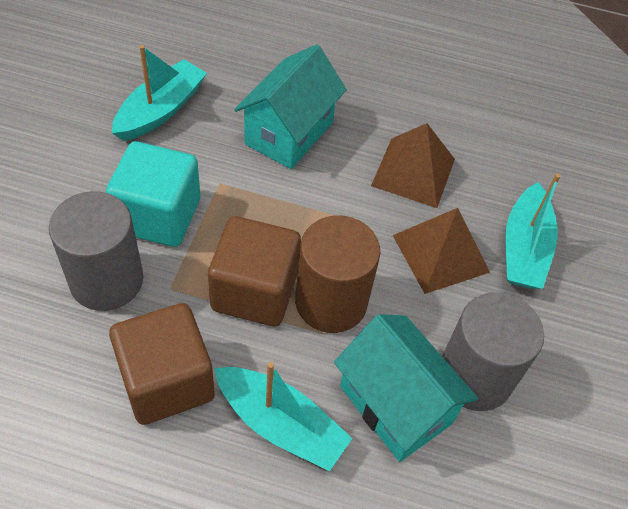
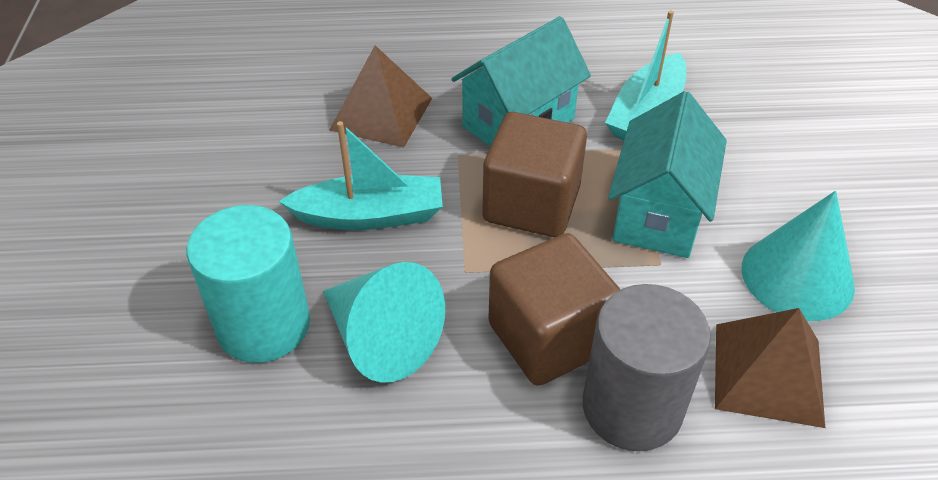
brown cylinder: 1 -> 0
grey cylinder: 2 -> 1
turquoise boat: 3 -> 2
turquoise cone: 0 -> 2
turquoise cube: 1 -> 0
turquoise cylinder: 0 -> 1

